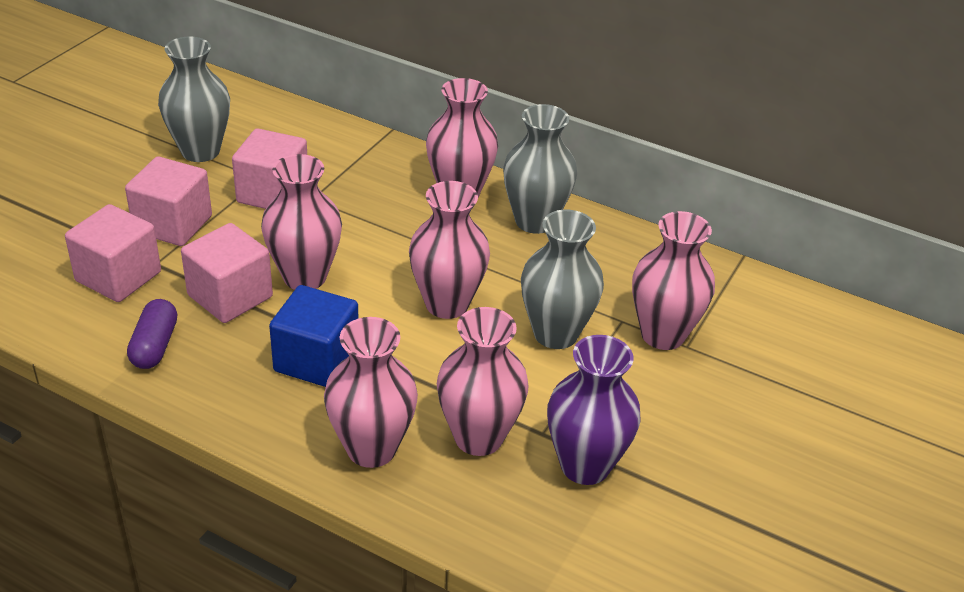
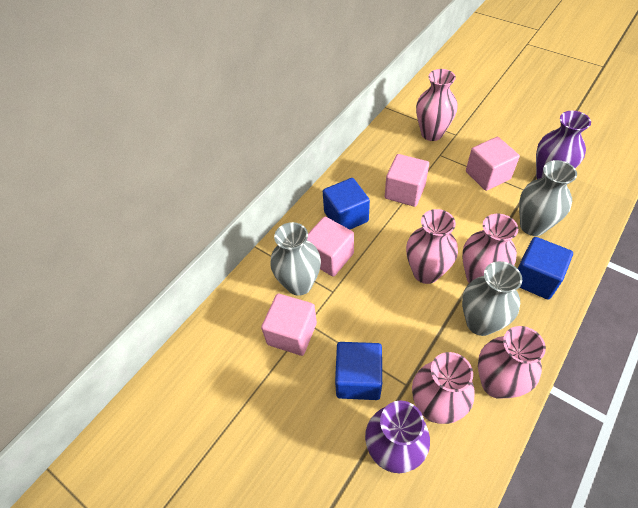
blue cube: 1 -> 3
pink vase: 6 -> 5
purple capsule: 1 -> 0
purple vase: 1 -> 2

